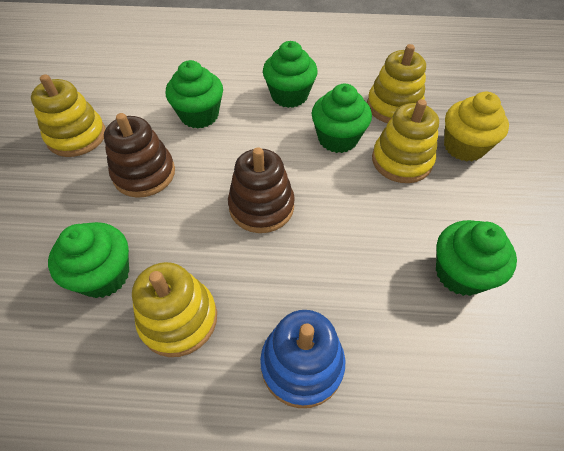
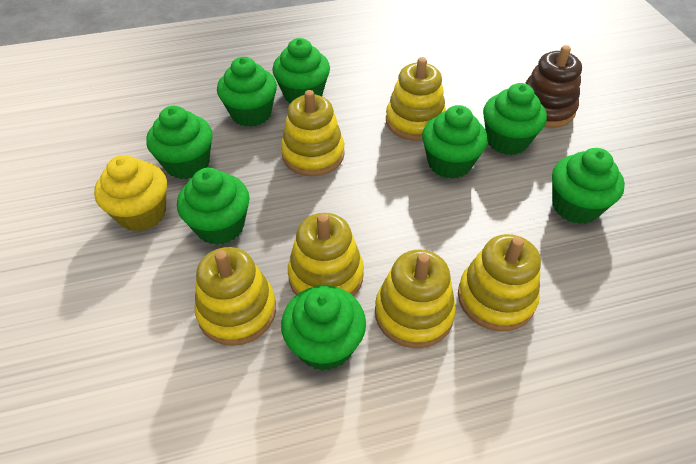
blue stacking toy: 1 -> 0
brown stacking toy: 2 -> 1
green cupcake: 5 -> 8
yellow stacking toy: 4 -> 6

